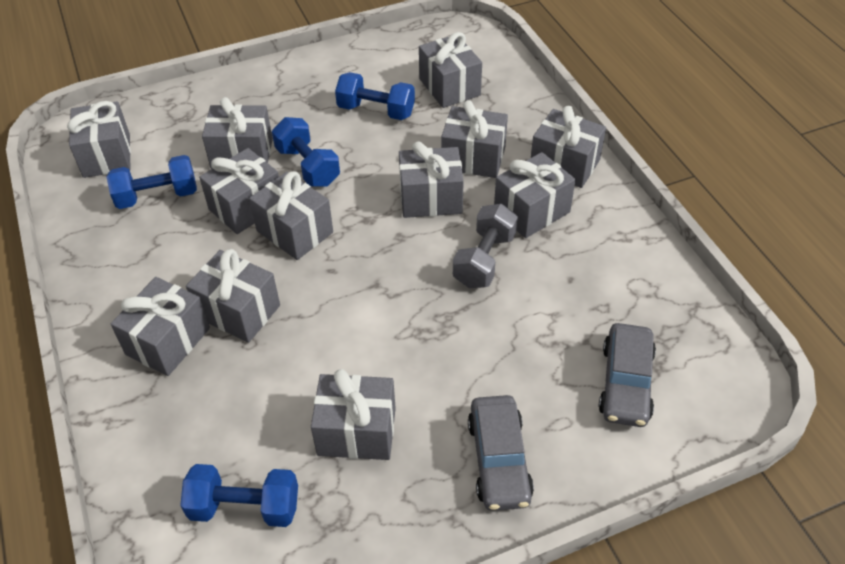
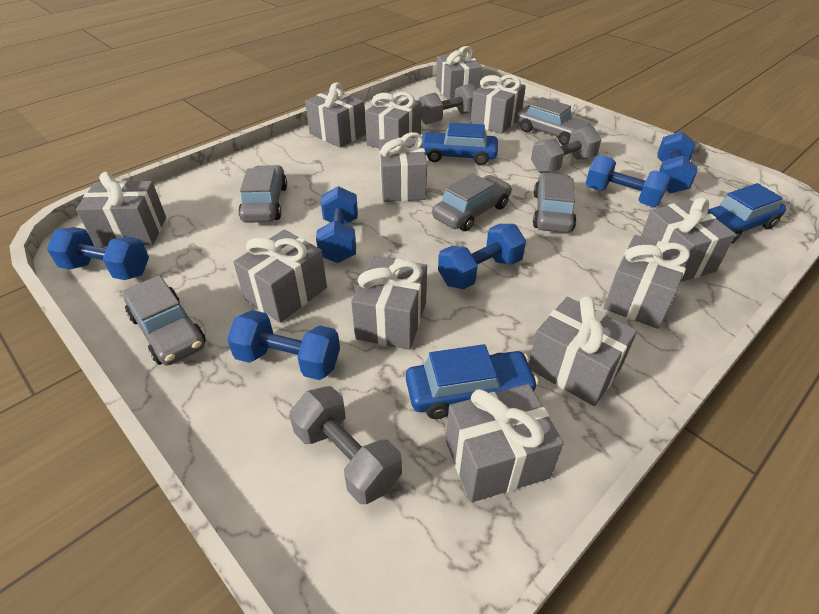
blue car: 0 -> 3
blue dumbbell: 4 -> 6
grey car: 2 -> 5
grey dumbbell: 1 -> 3

